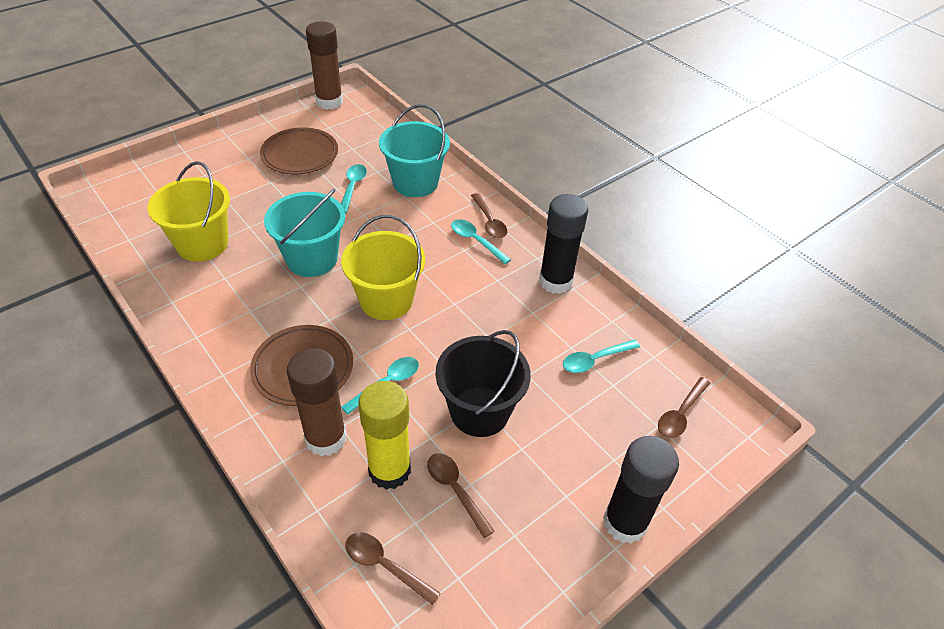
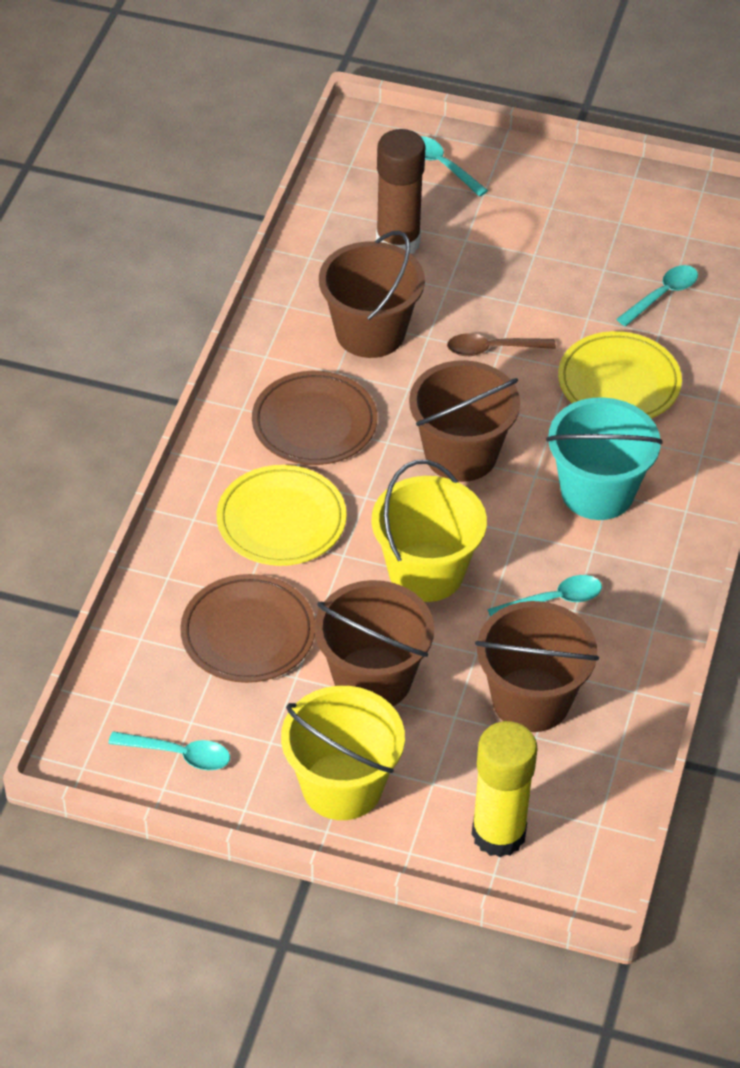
black bucket: 1 -> 0
black glue stick: 2 -> 0
brown bucket: 0 -> 4
brown glue stick: 2 -> 1
brown spoon: 4 -> 1
turquoise bucket: 2 -> 1
yellow plate: 0 -> 2

